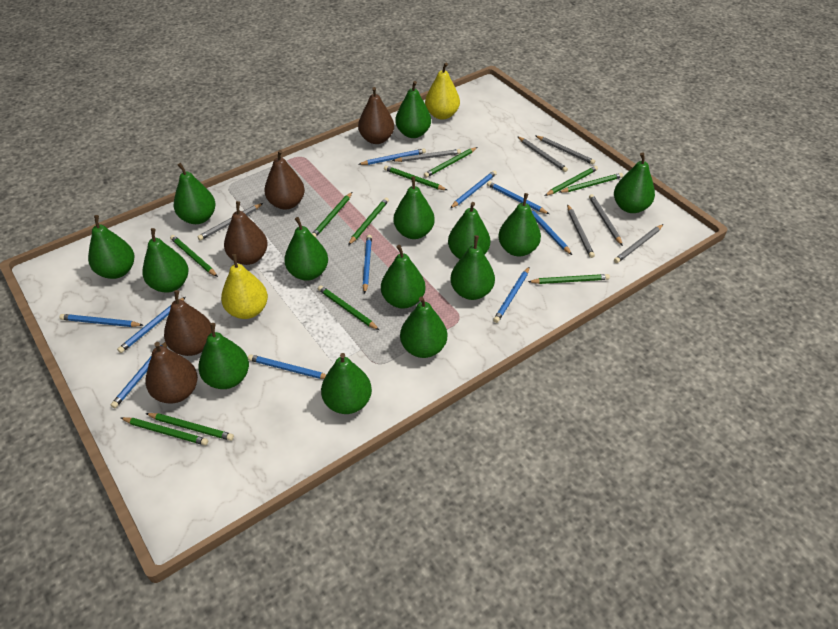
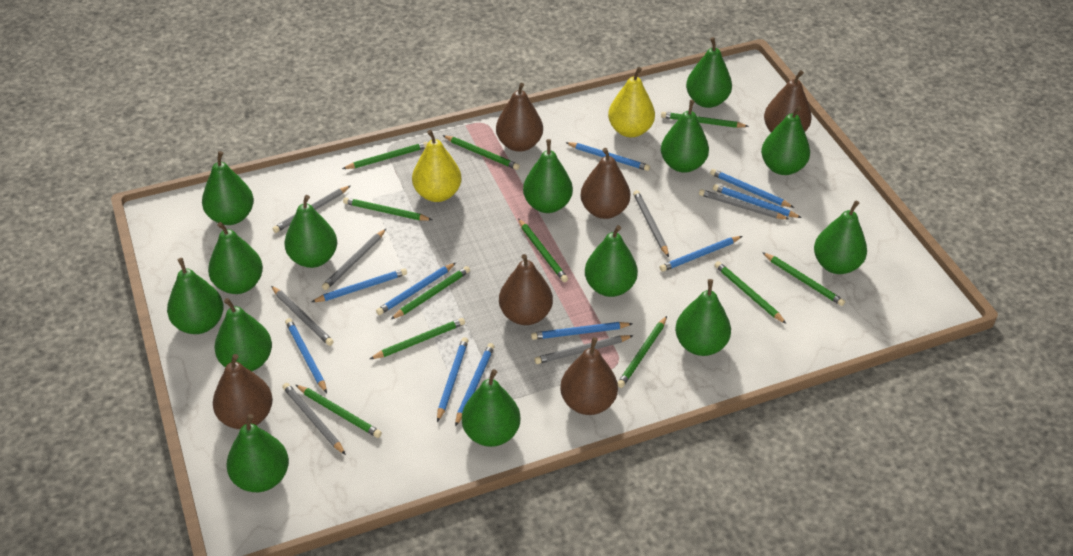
brown pear: 5 -> 6

